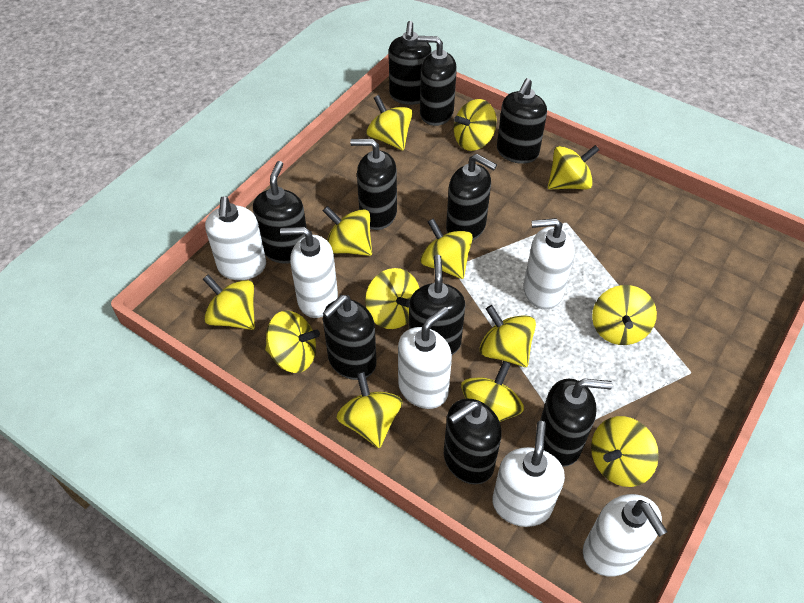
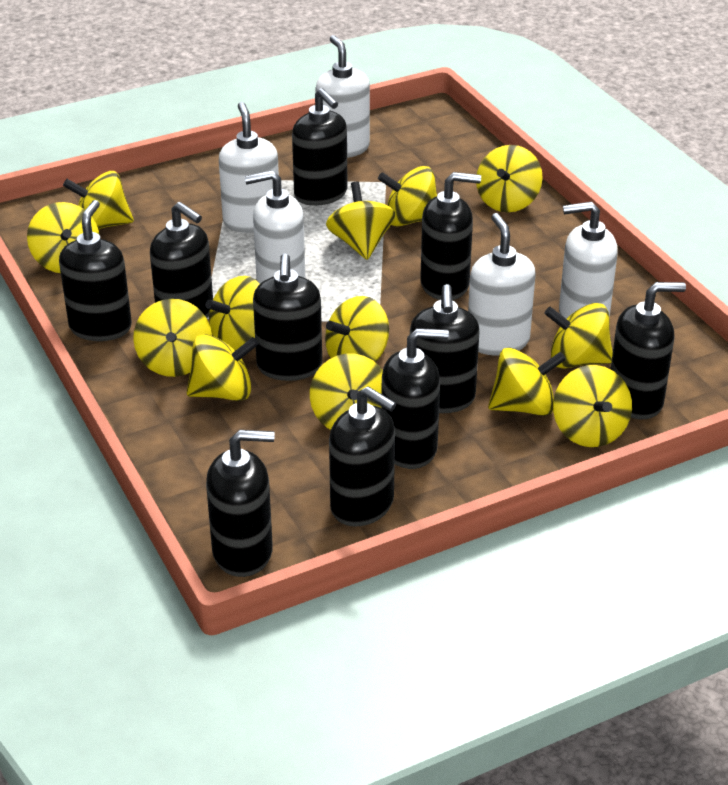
white soap dispenser: 6 -> 5

